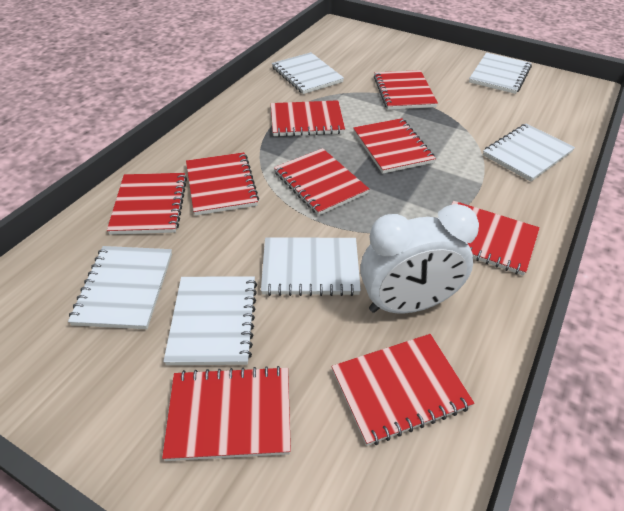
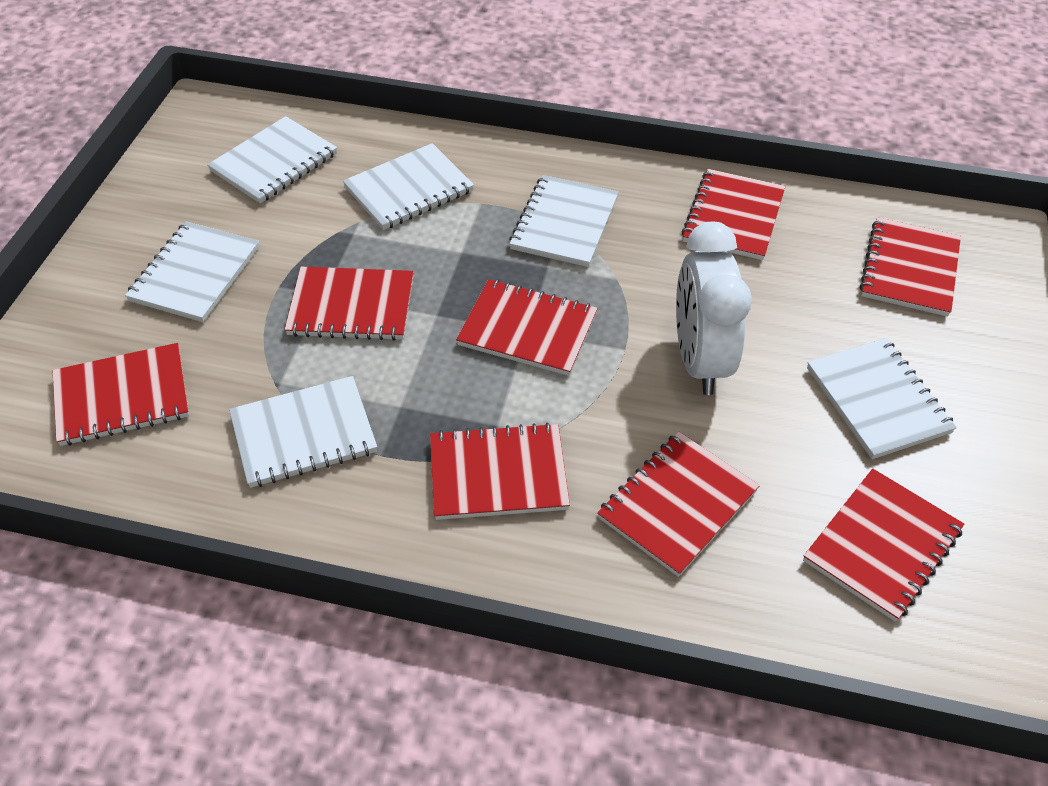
red notebook: 9 -> 8

